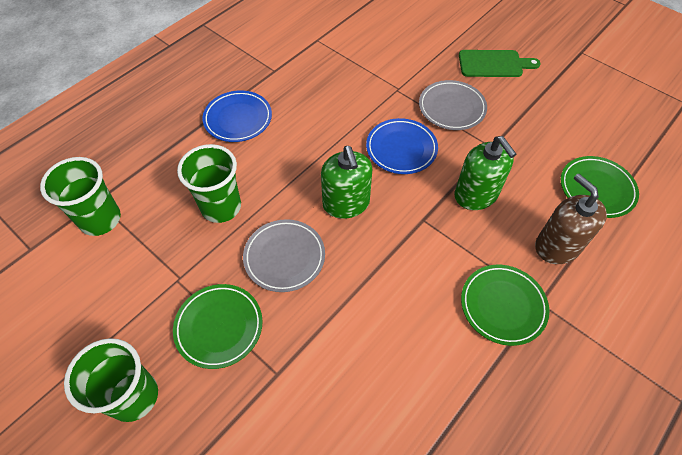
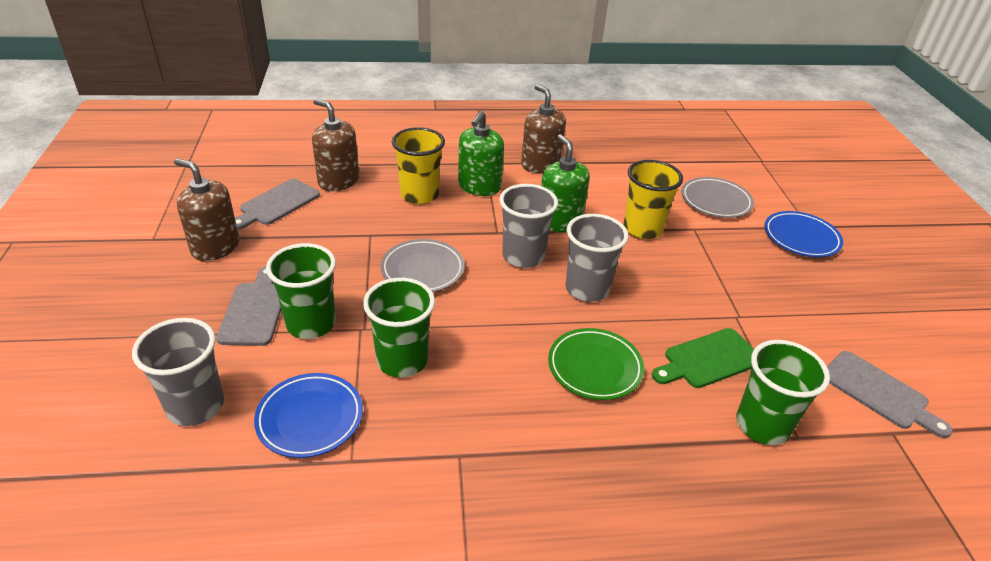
brown soap dispenser: 1 -> 3
green plate: 3 -> 1
grey cup: 0 -> 3
grey cutting board: 0 -> 3
yellow cup: 0 -> 2

